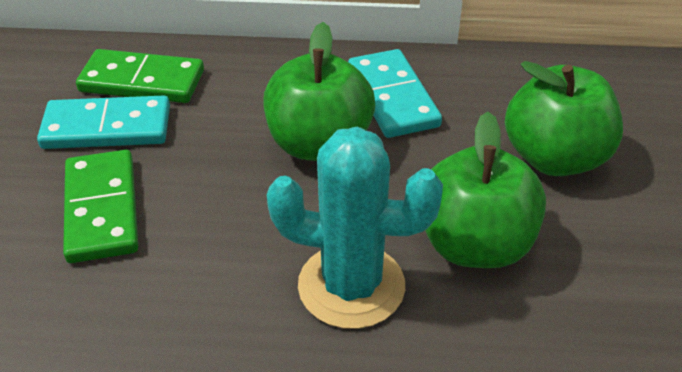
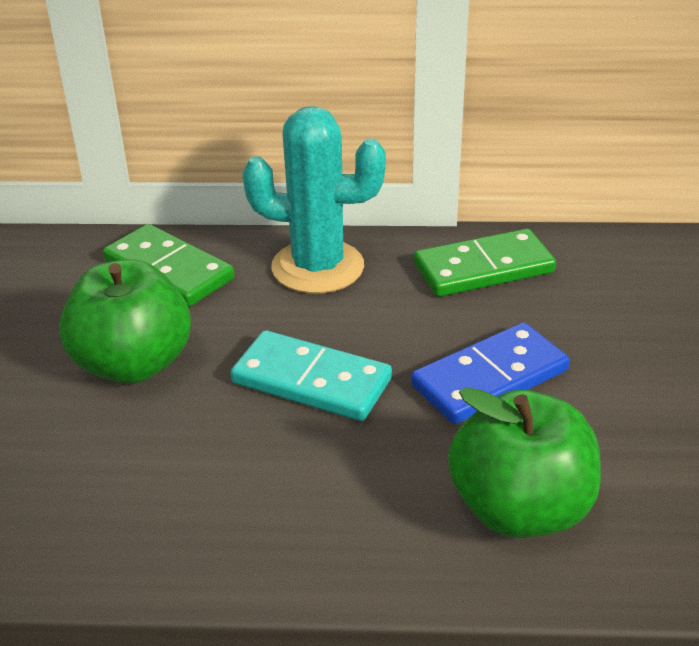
blue domino: 0 -> 1
green apple: 3 -> 2
turquoise domino: 2 -> 1

